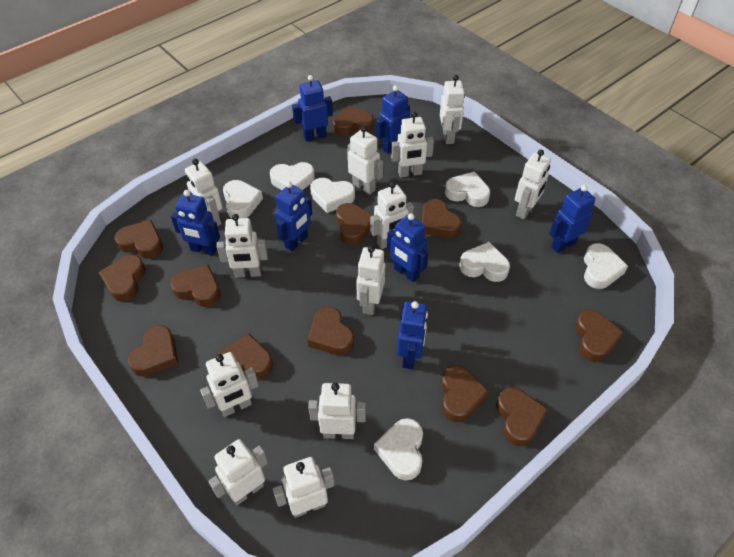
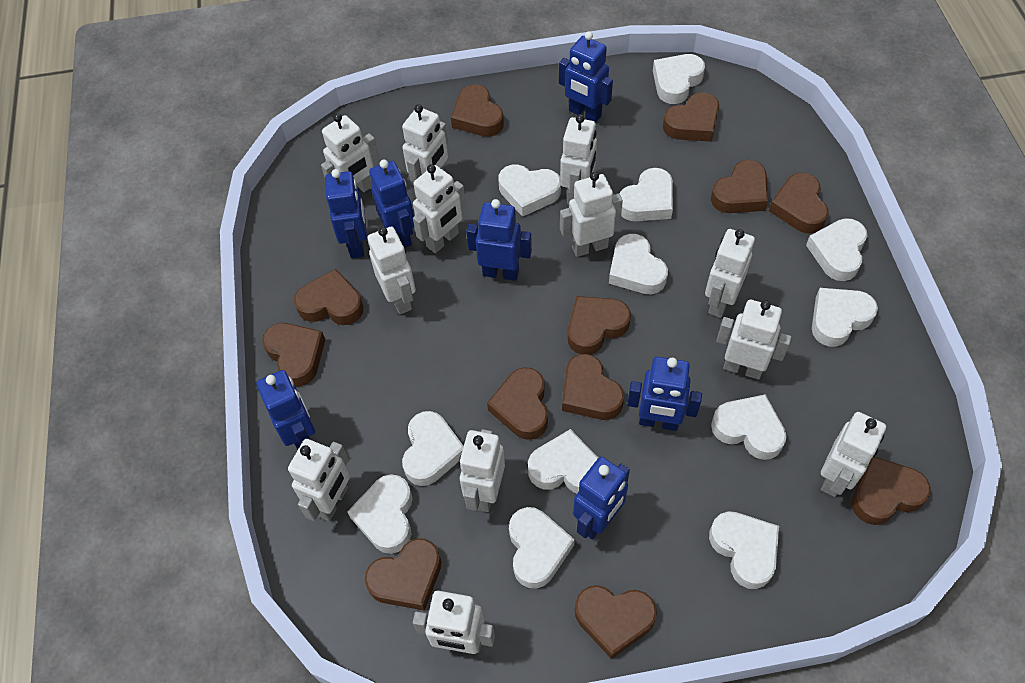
white heart: 7 -> 12

